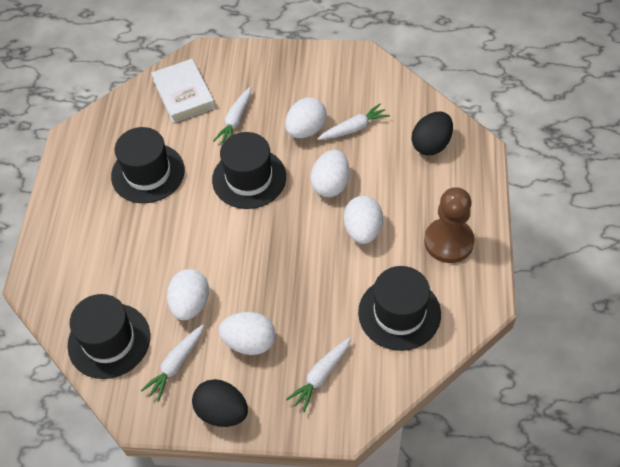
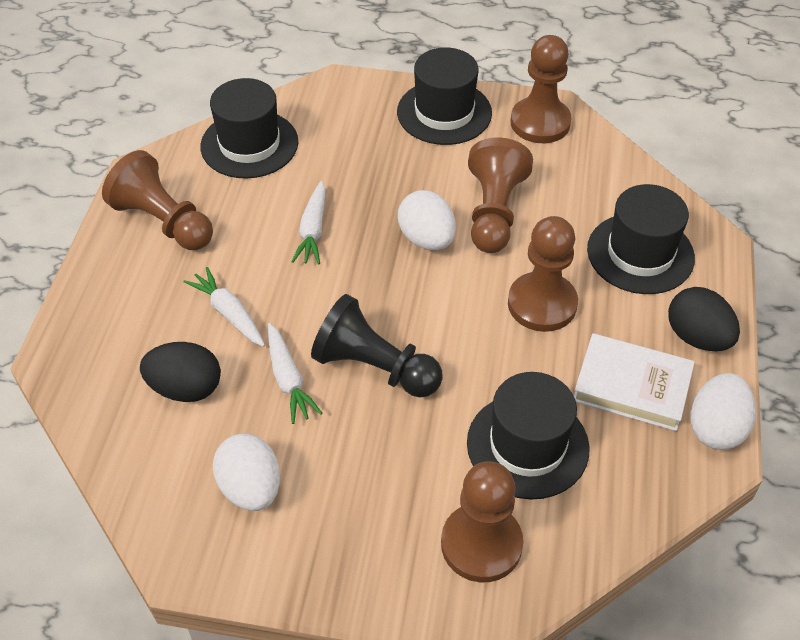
black pawn: 0 -> 1
brown pawn: 1 -> 5
white carrot: 4 -> 3
white egg: 5 -> 3

